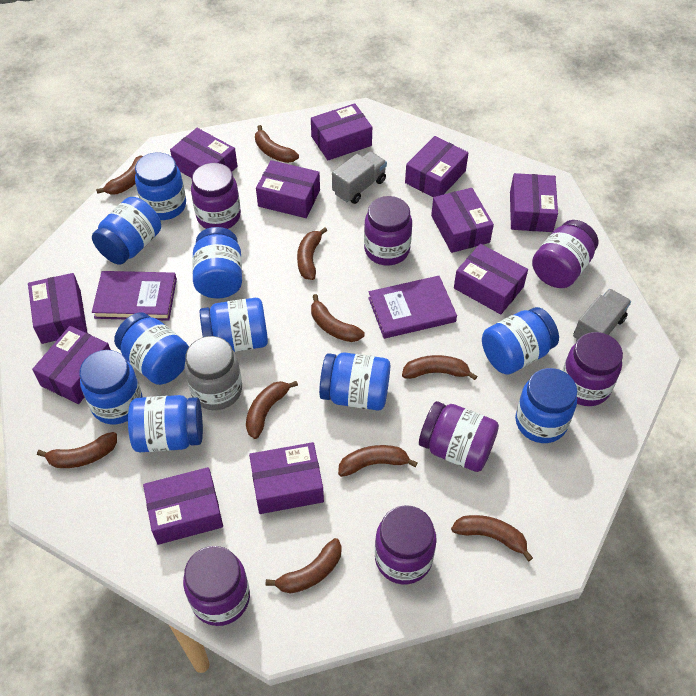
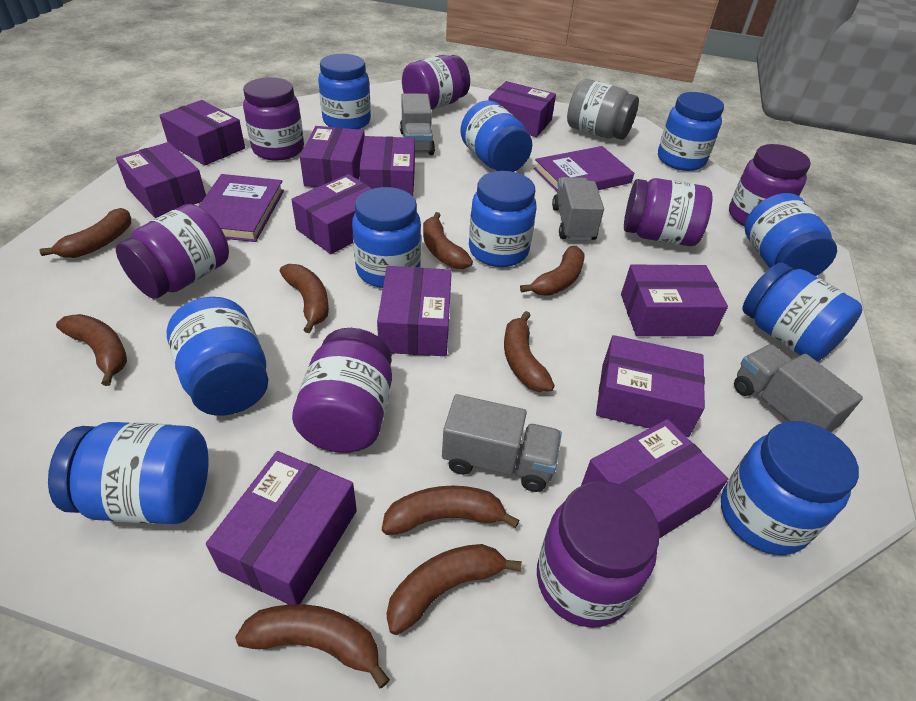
brown banana: 10 -> 9
grey truck: 2 -> 4

